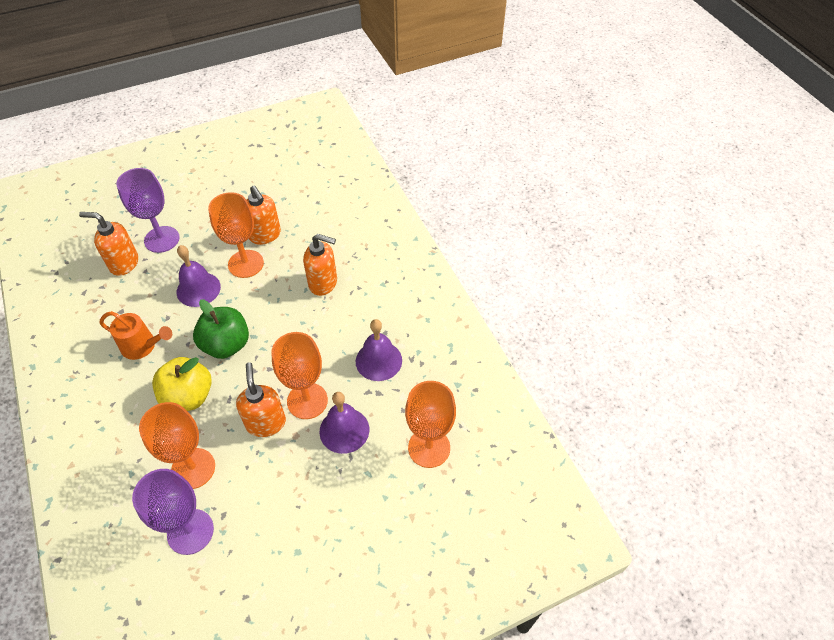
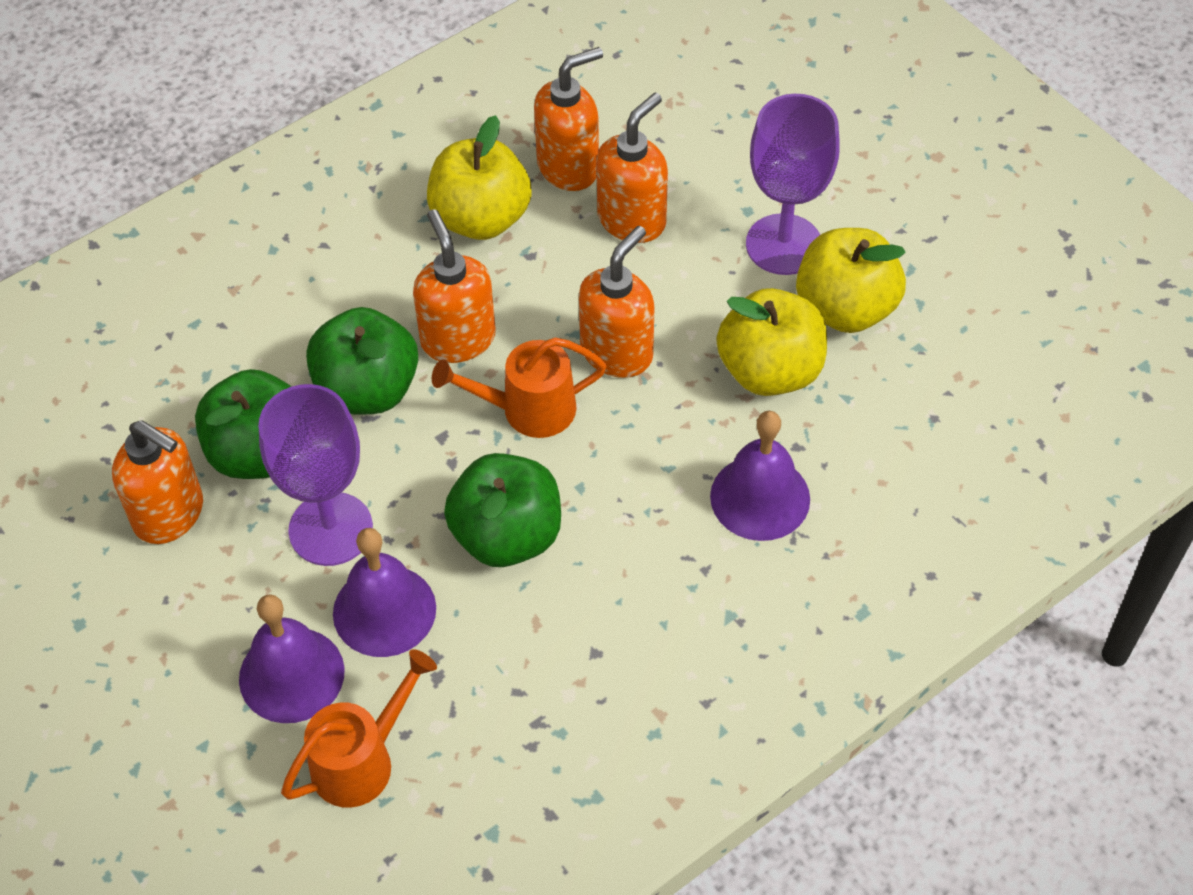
green apple: 1 -> 3
orange goblet: 4 -> 0
orange soap dispenser: 4 -> 5
orange watering can: 1 -> 2
yellow apple: 1 -> 3

